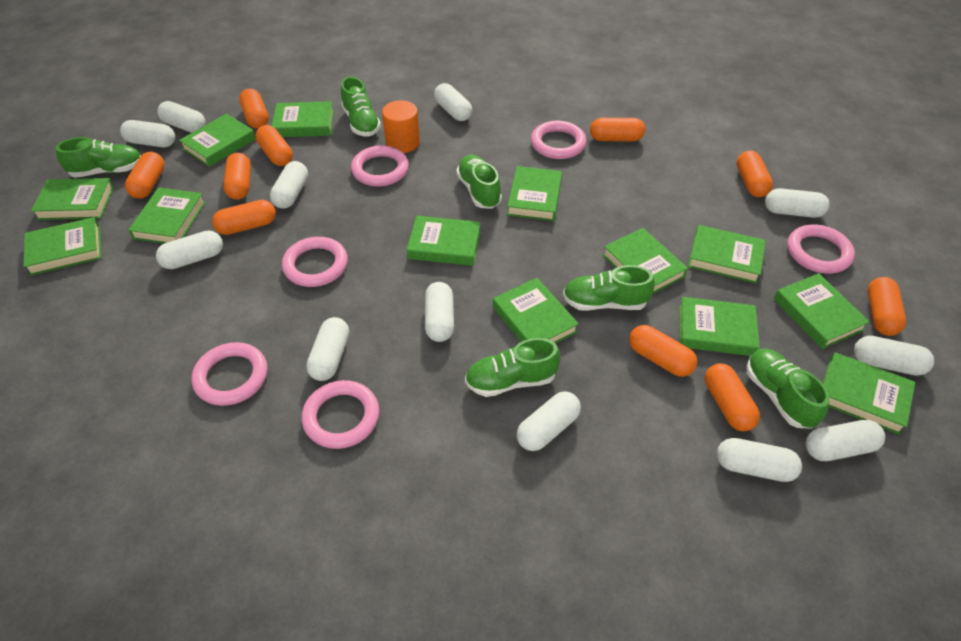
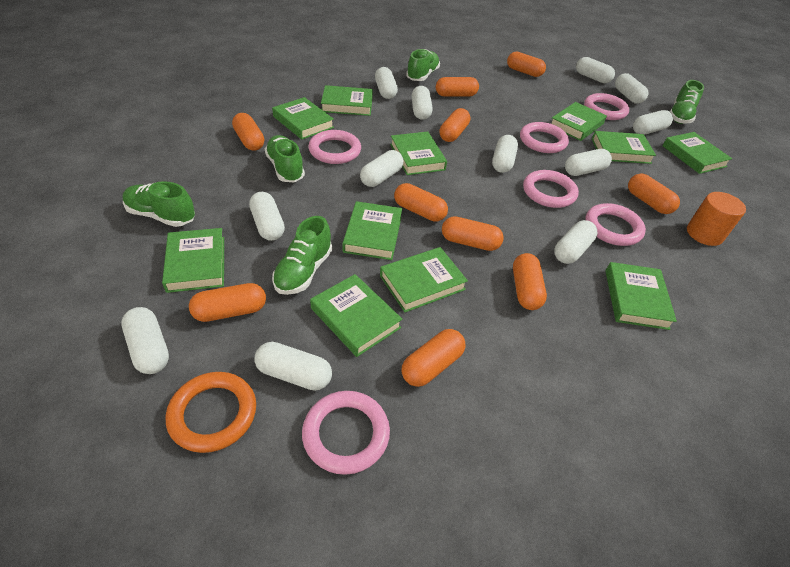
green book: 13 -> 11
green shoe: 6 -> 5
orange ring: 0 -> 1

